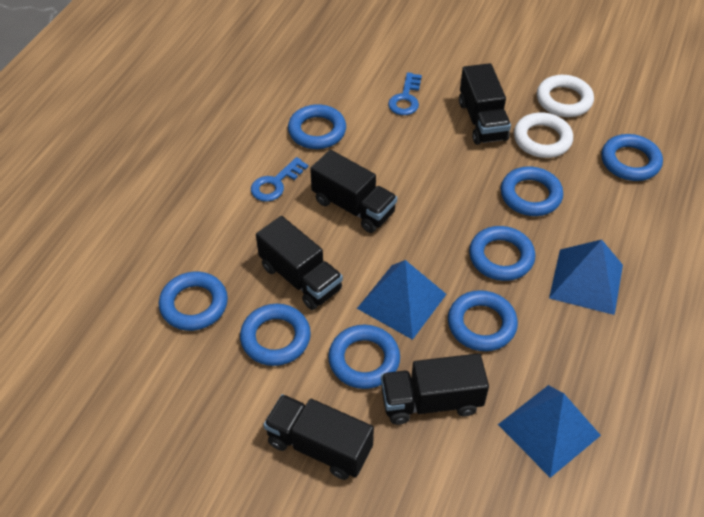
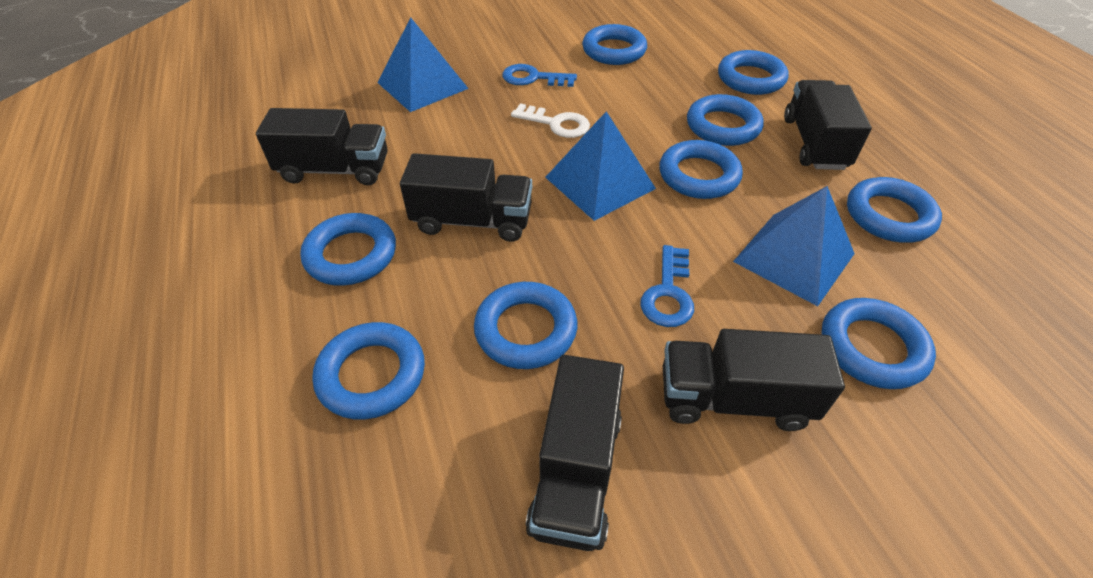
blue ring: 8 -> 9
white key: 0 -> 1
white ring: 2 -> 0

